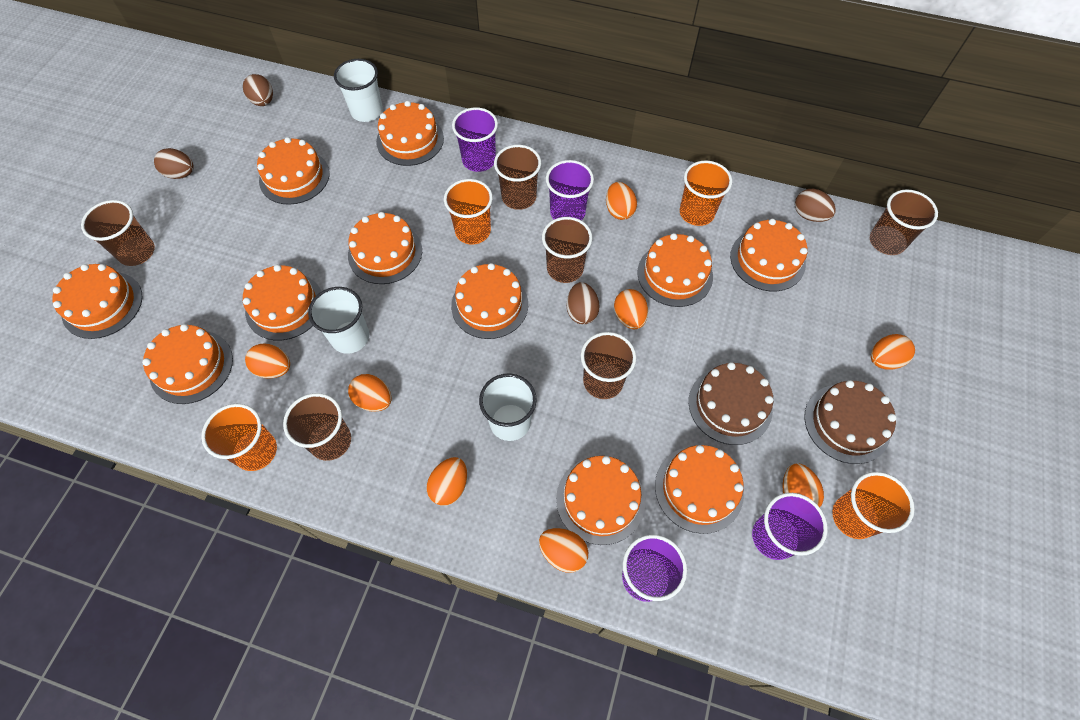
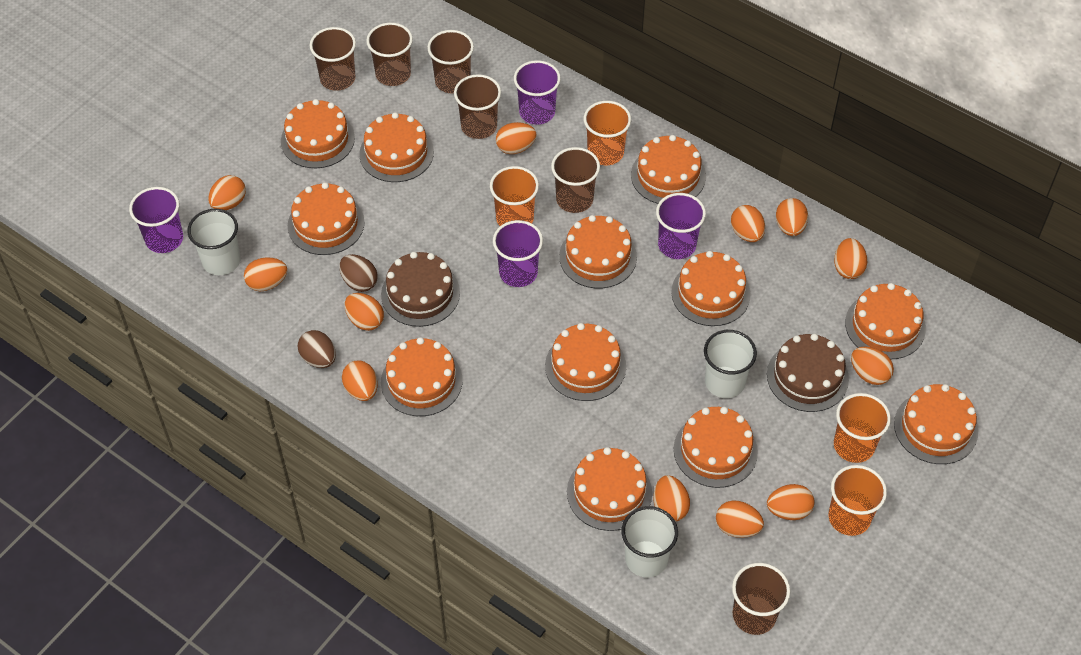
brown egg: 4 -> 2
orange cake: 11 -> 12
orange egg: 8 -> 12

